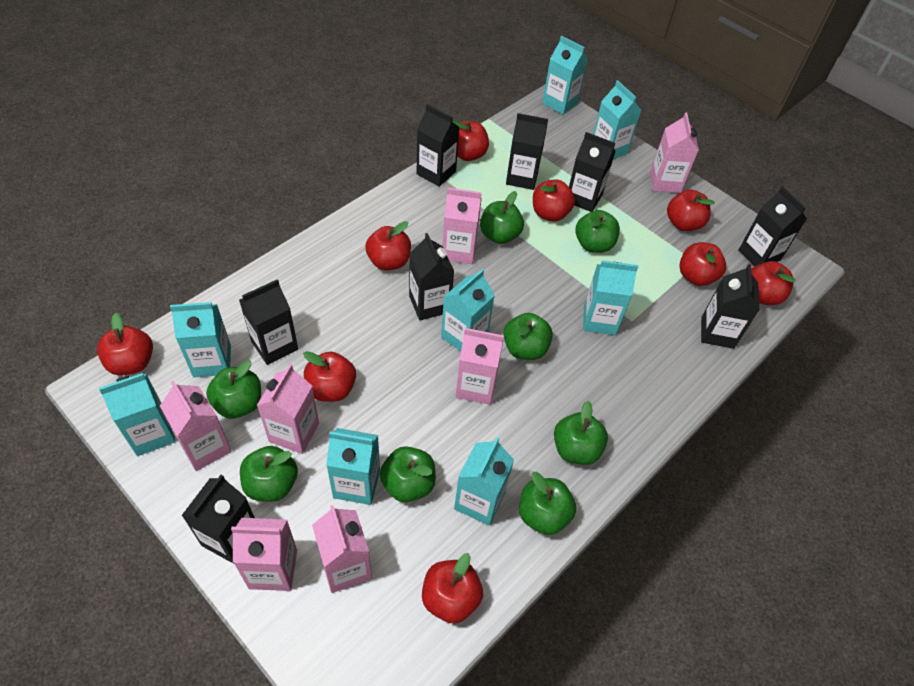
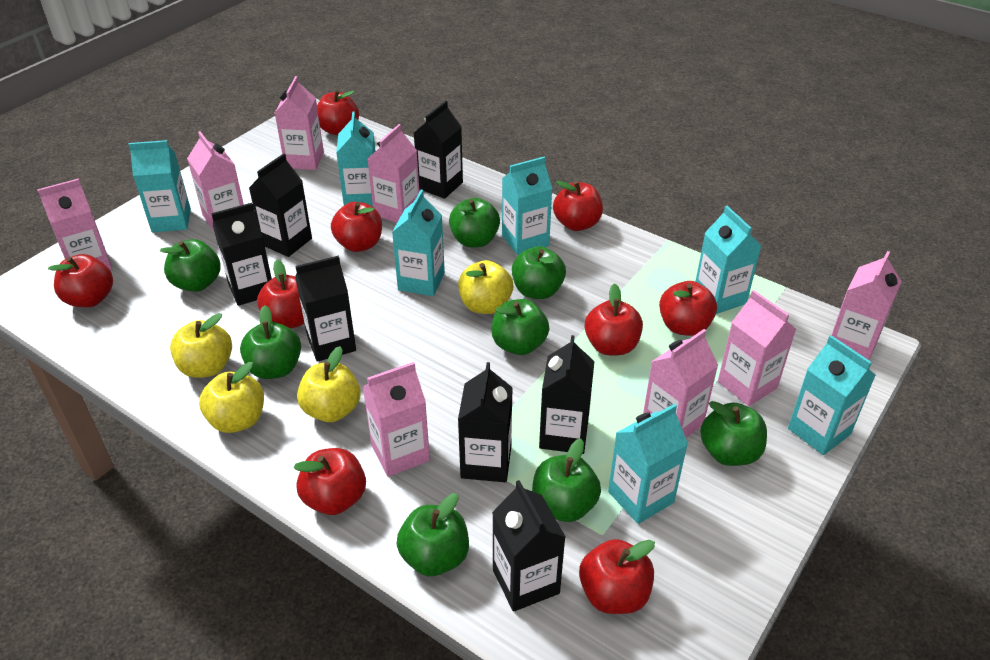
black carton: 8 -> 7
pink carton: 7 -> 8
turquoise carton: 8 -> 7
yellow apple: 0 -> 4

